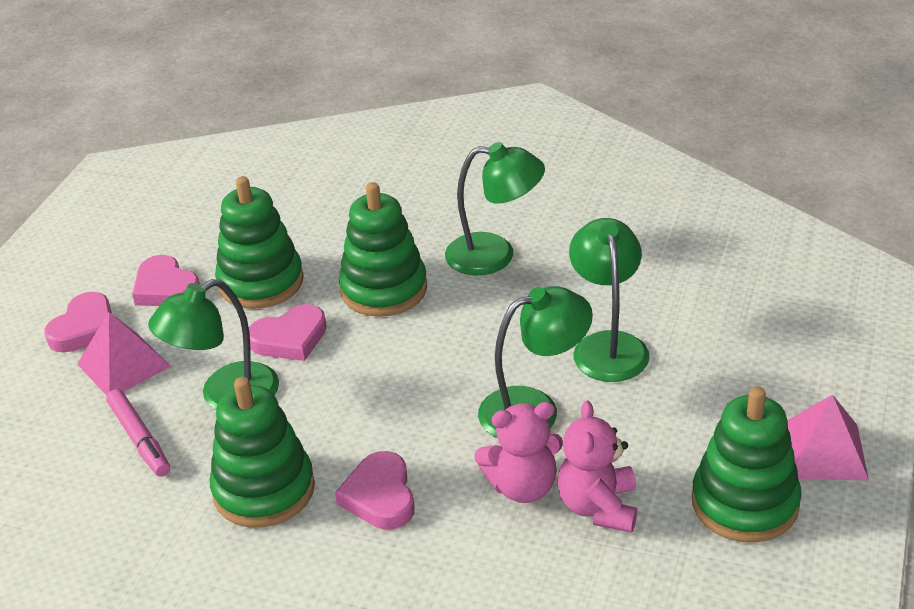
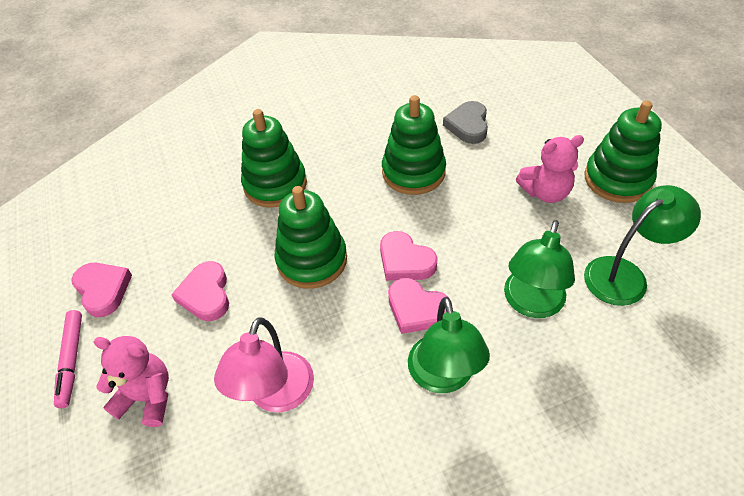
green lamp: 4 -> 3
grey heart: 0 -> 1
pink lamp: 0 -> 1
pink pyramid: 2 -> 0

